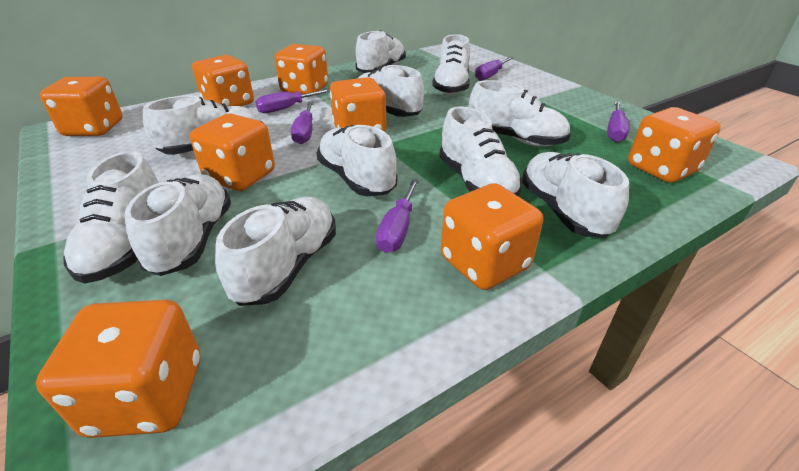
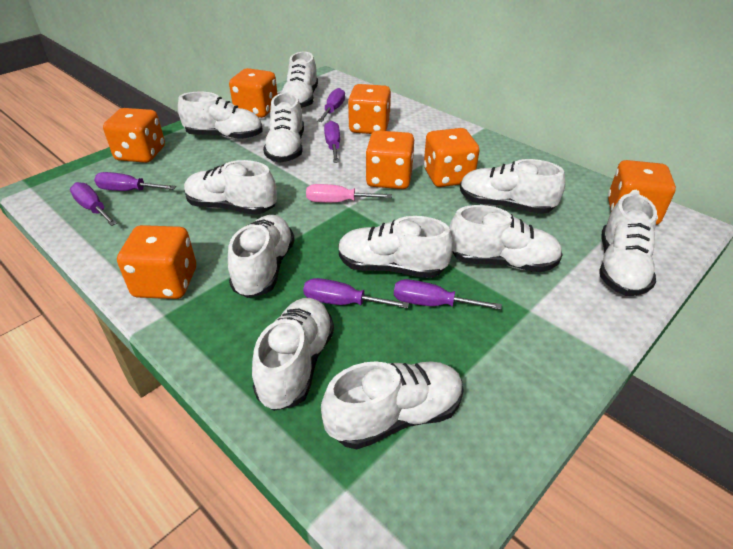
orange dice: 8 -> 7
pink screwdriver: 0 -> 1
purple screwdriver: 5 -> 6

